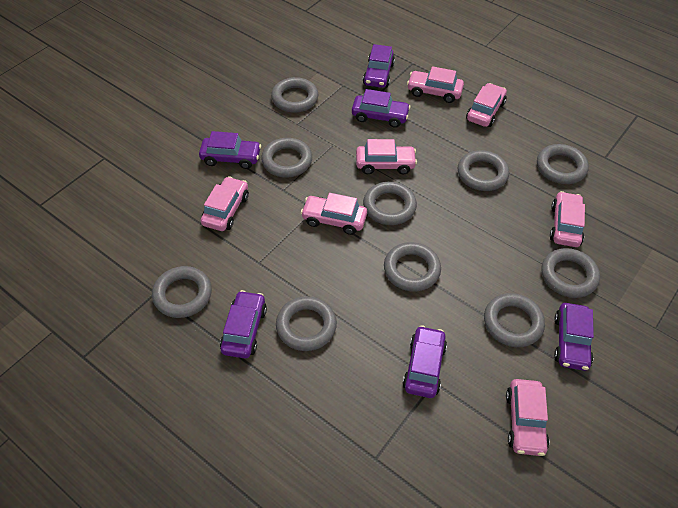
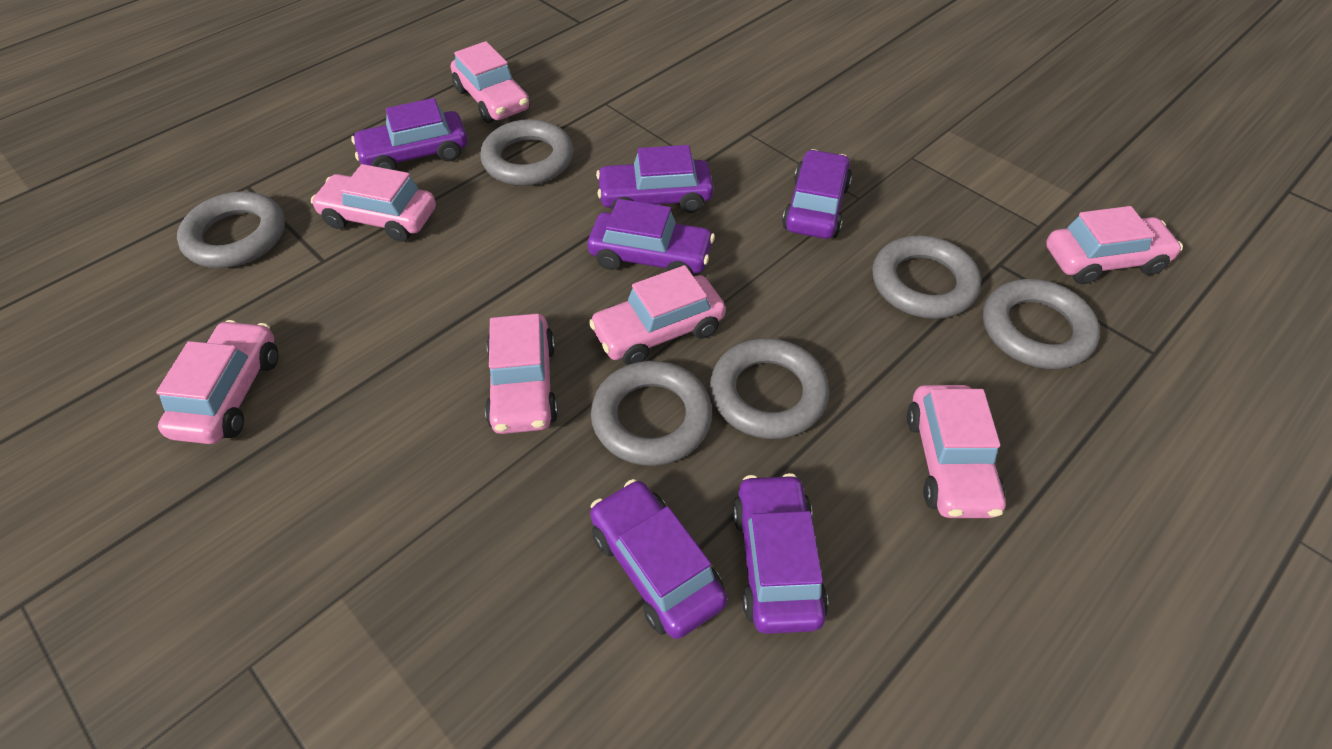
grey ring: 10 -> 6

